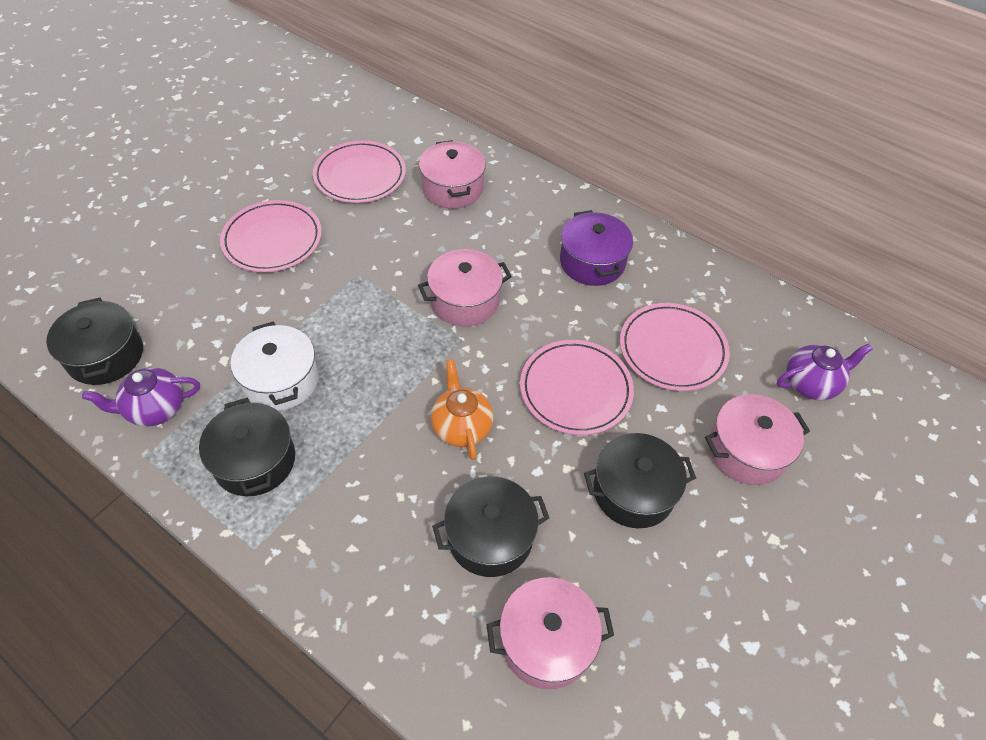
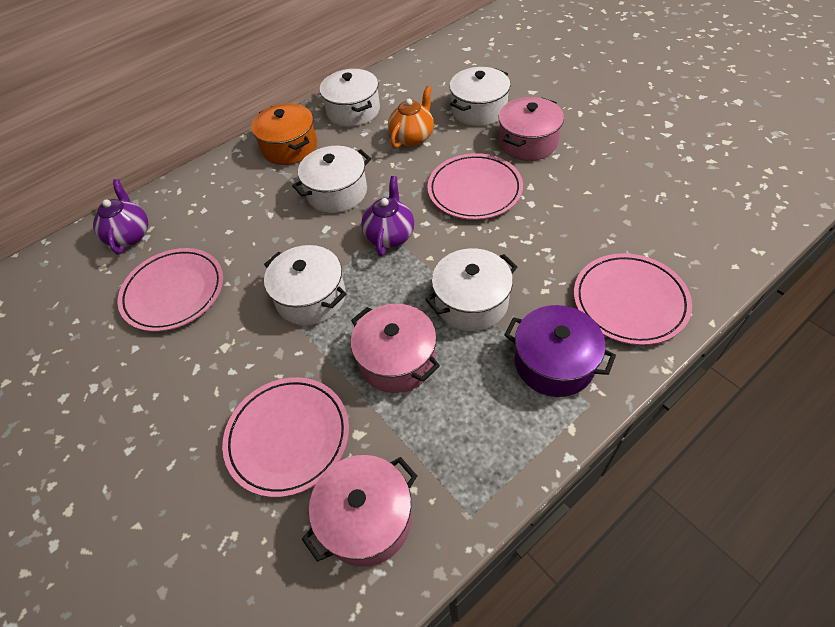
black pot: 4 -> 0
orange pot: 0 -> 1
pink pot: 4 -> 3
white pot: 1 -> 5

